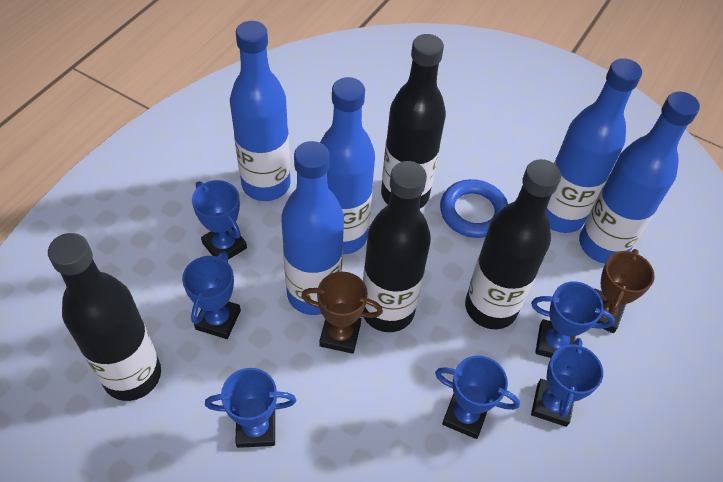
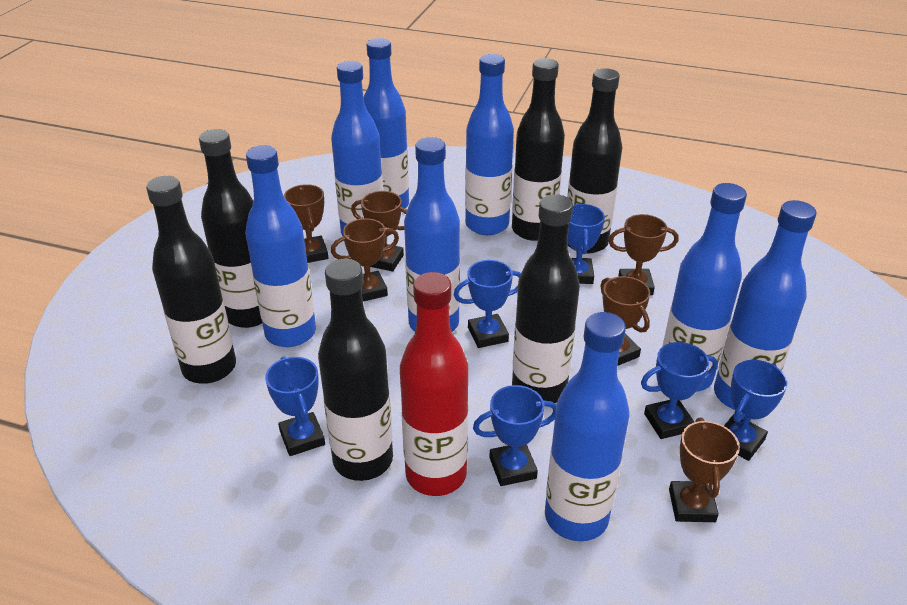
black bottle: 4 -> 6
blue bottle: 5 -> 8
blue ring: 1 -> 0
brown trophy: 2 -> 6
red bottle: 0 -> 1

